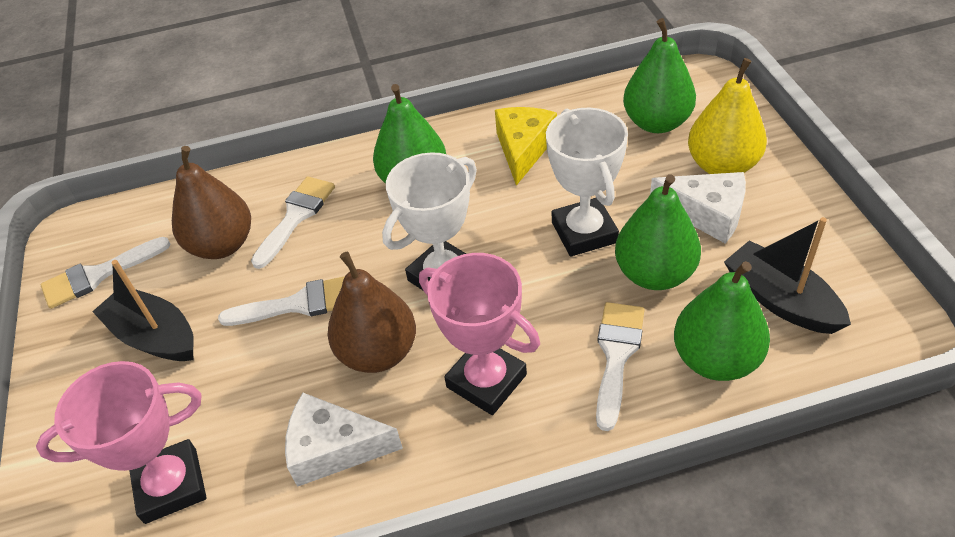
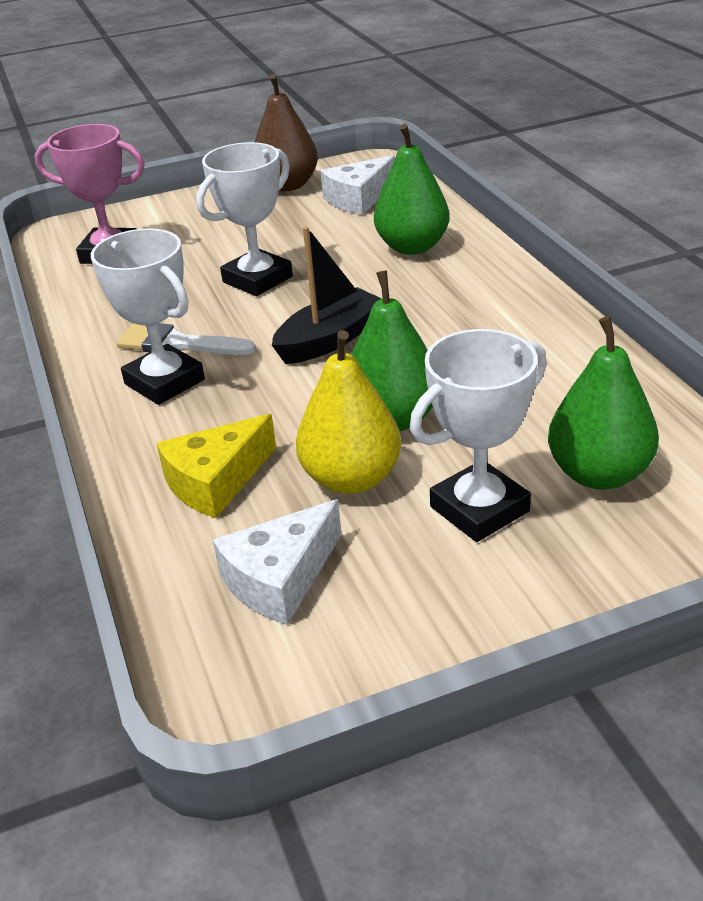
black boat: 2 -> 1
brown pear: 2 -> 1
green pear: 4 -> 3
pink trophy: 2 -> 1
white brush: 4 -> 1
white trophy: 2 -> 3

